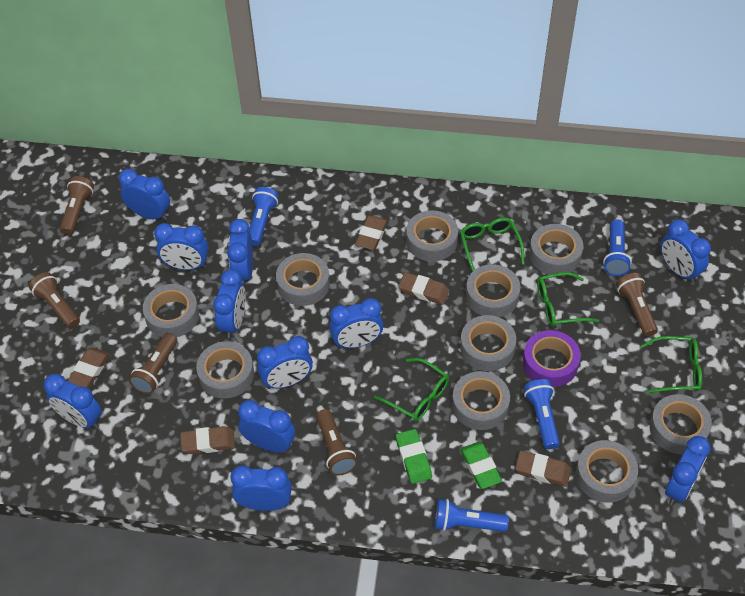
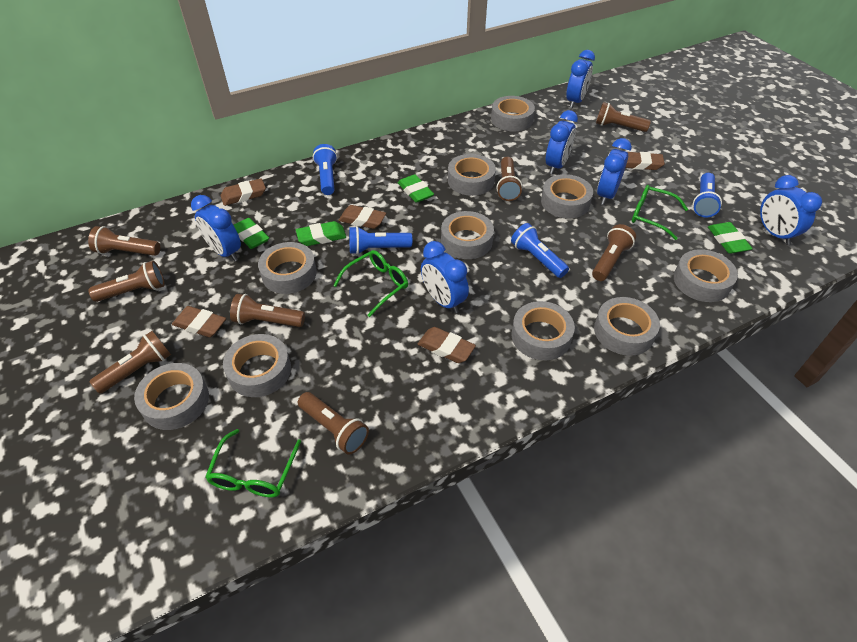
blue clock: 11 -> 6
brown flashlight: 5 -> 8
green eraser: 2 -> 4
green glasses: 4 -> 3
purple tape: 1 -> 0

